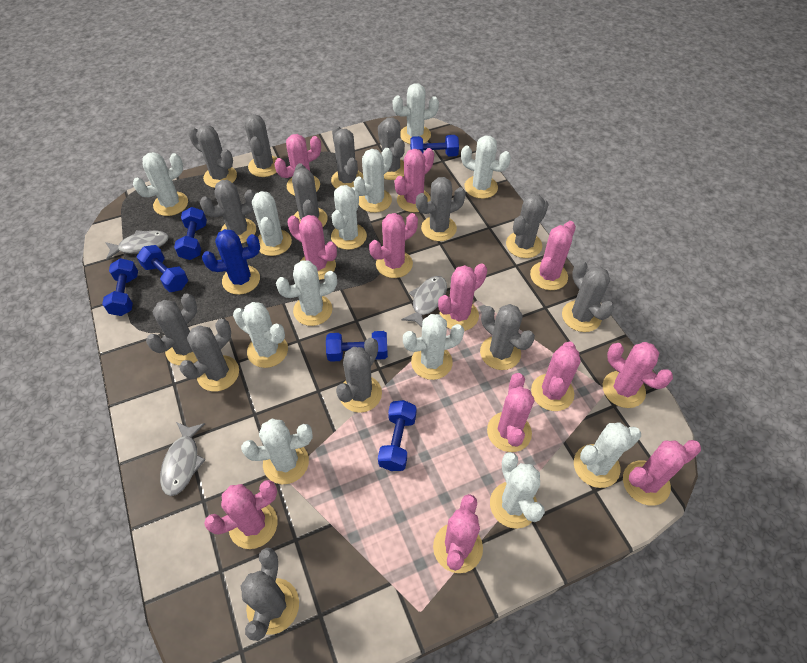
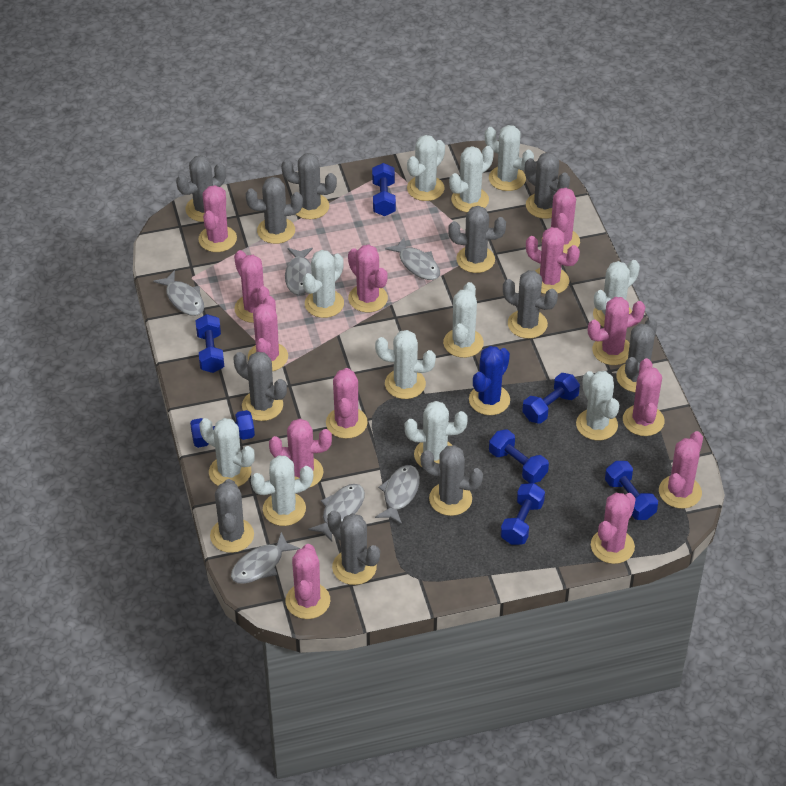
blue dumbbell: 6 -> 7
grey cactus: 14 -> 11
grey fish: 3 -> 6
pink cactus: 12 -> 13
white cactus: 12 -> 11

